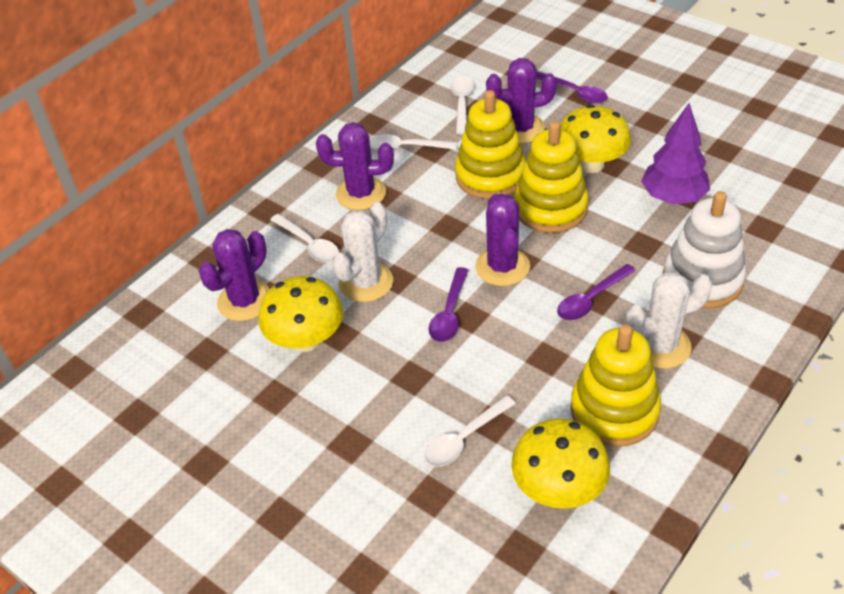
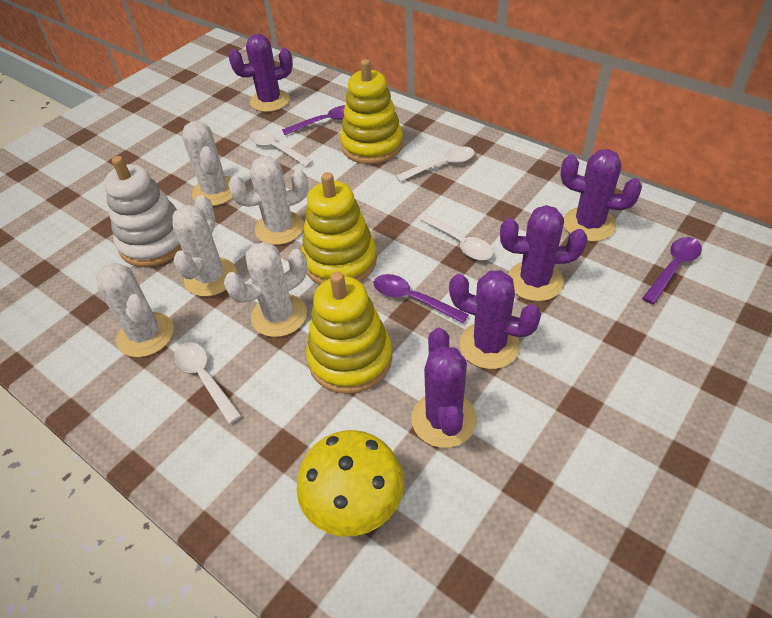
purple cactus: 4 -> 5
purple tree: 1 -> 0
white cactus: 2 -> 5
yellow mushroom: 3 -> 1

